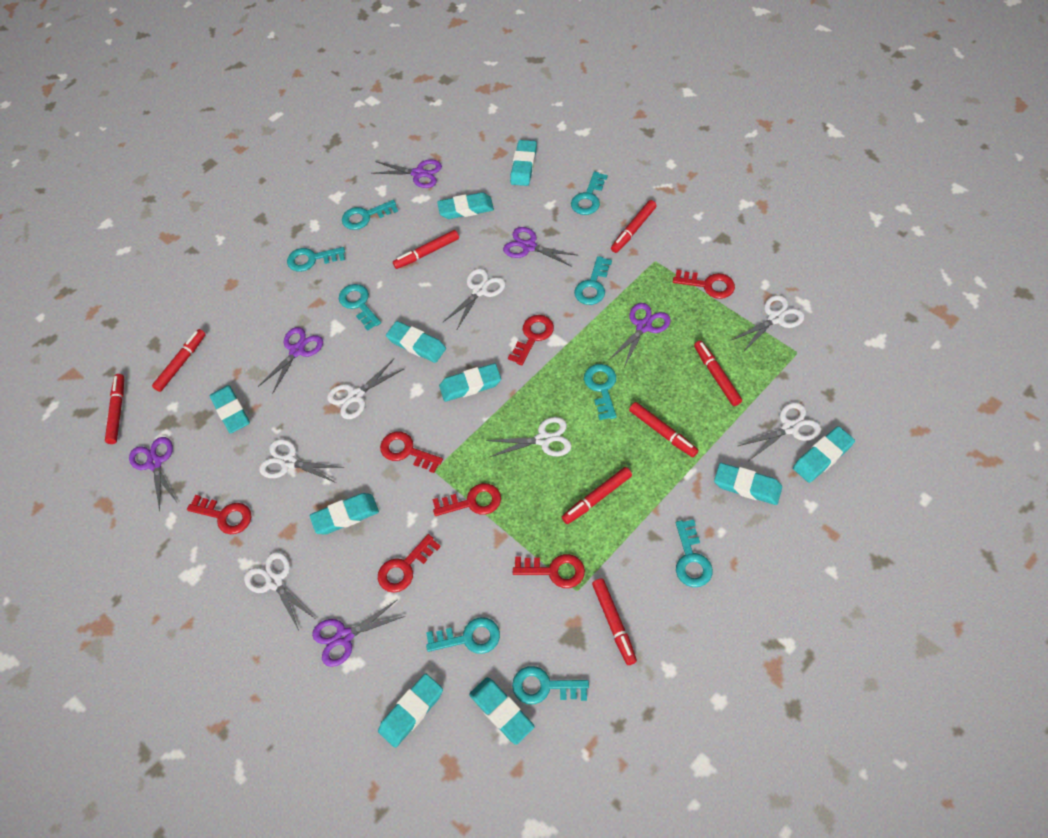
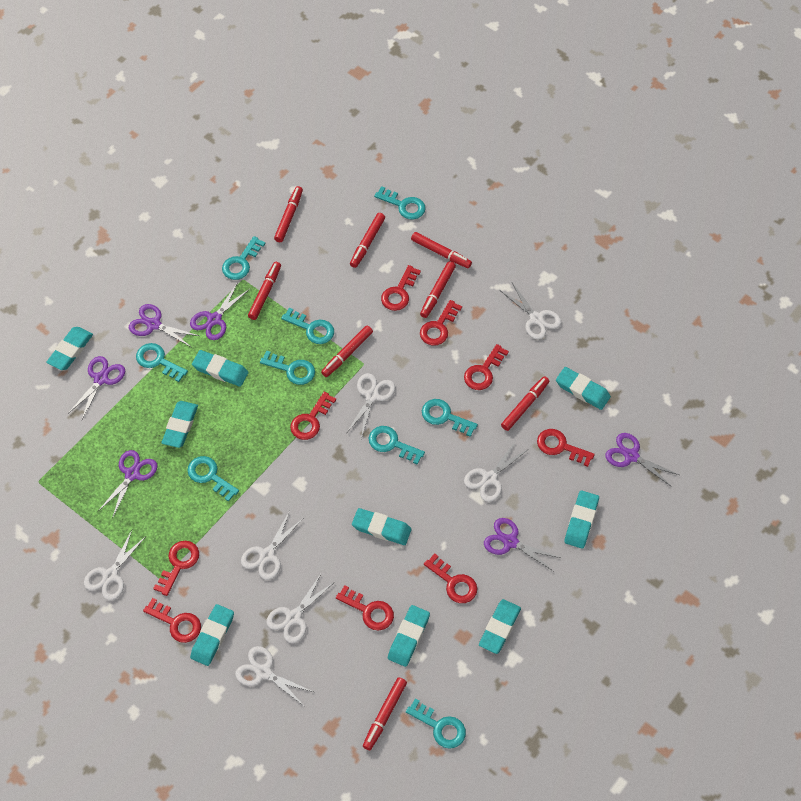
red key: 7 -> 9
turquoise eraser: 10 -> 9

